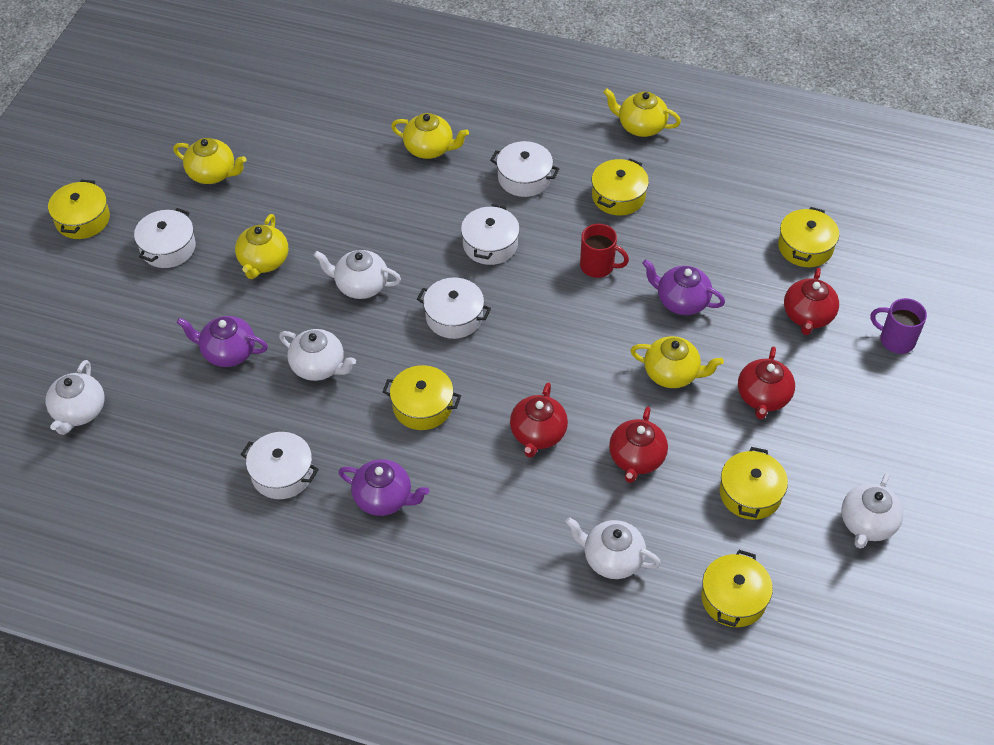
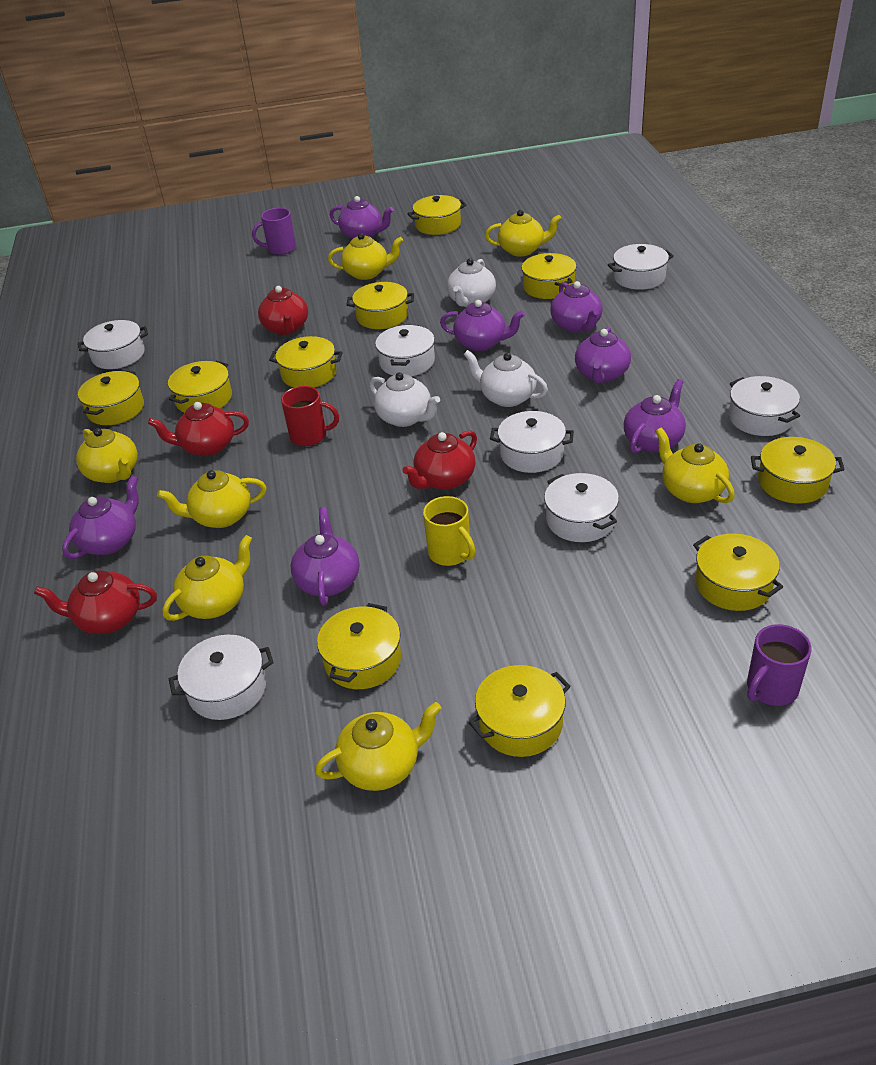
purple mug: 1 -> 2
purple teapot: 3 -> 7
white pot: 5 -> 7
white teapot: 5 -> 3
yellow mug: 0 -> 1
yellow pot: 6 -> 10
yellow teapot: 5 -> 7

